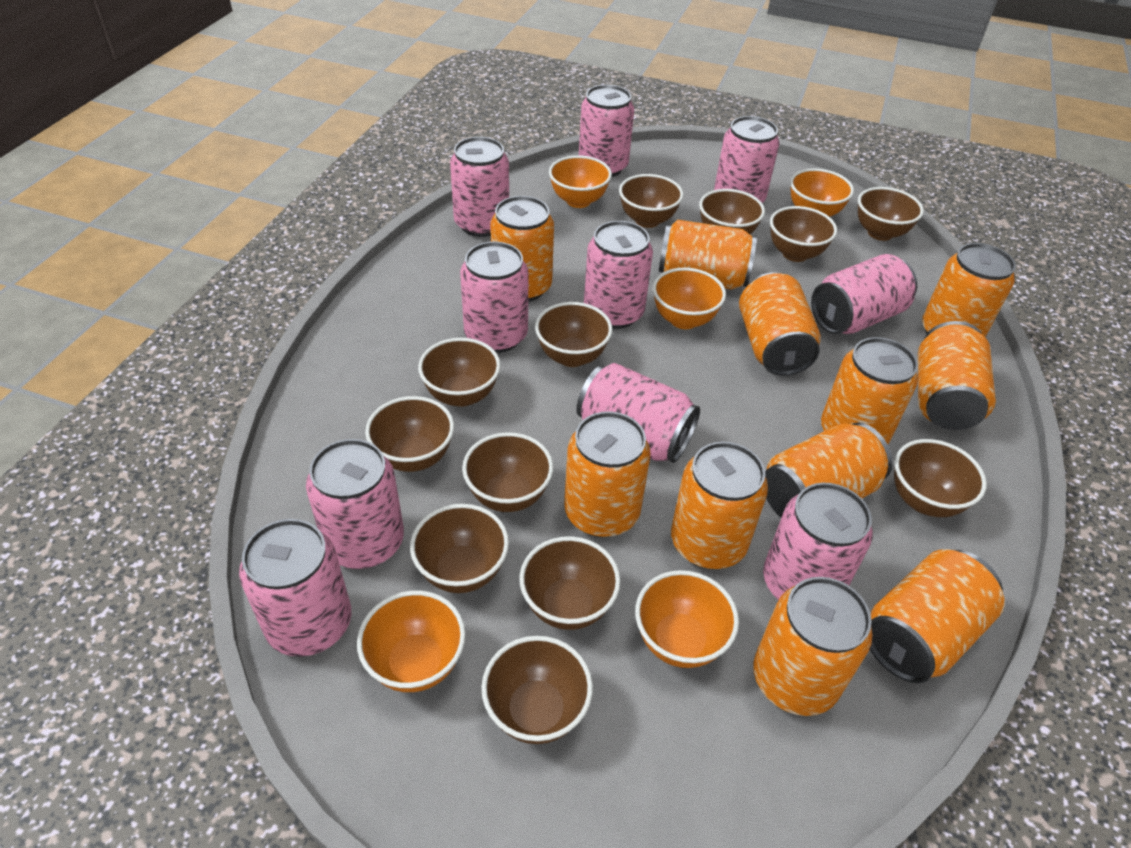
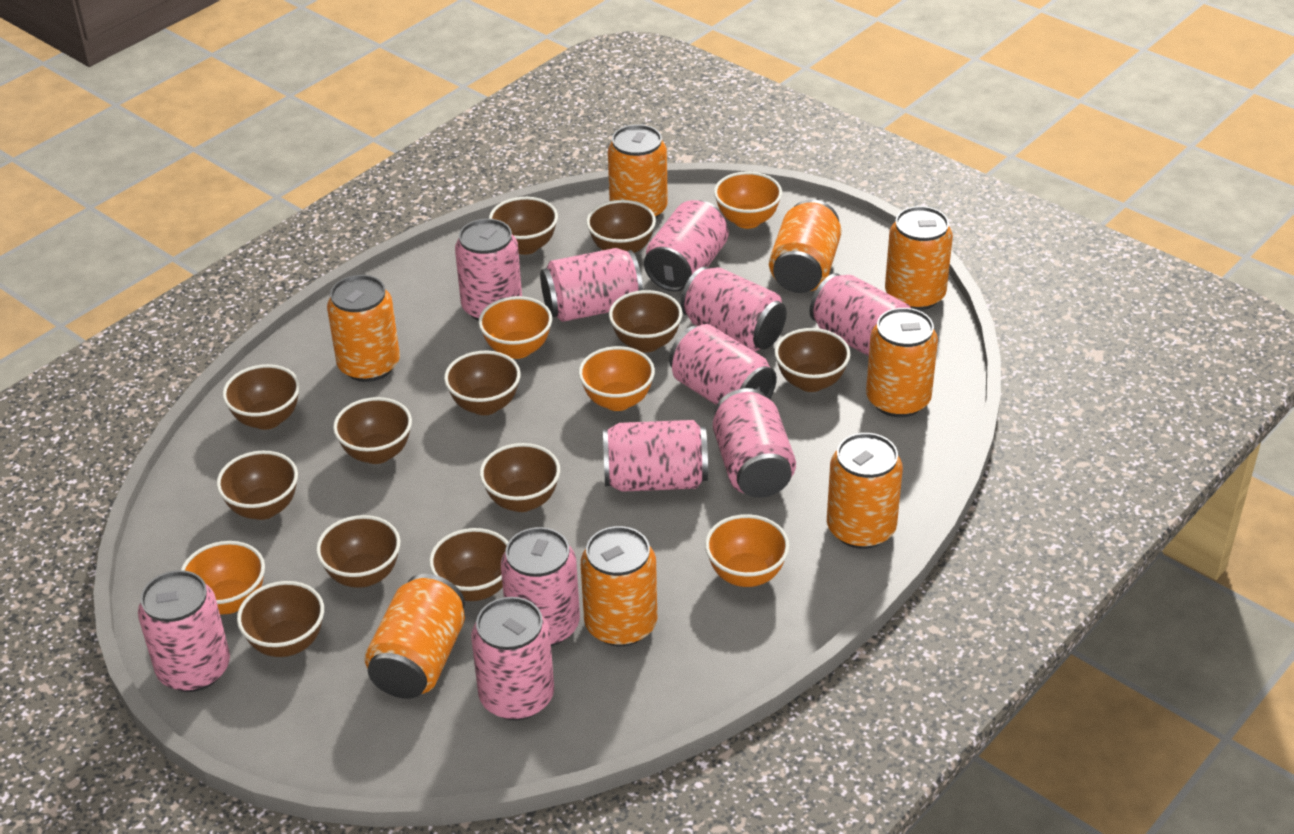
orange can: 11 -> 8
pink can: 10 -> 11

